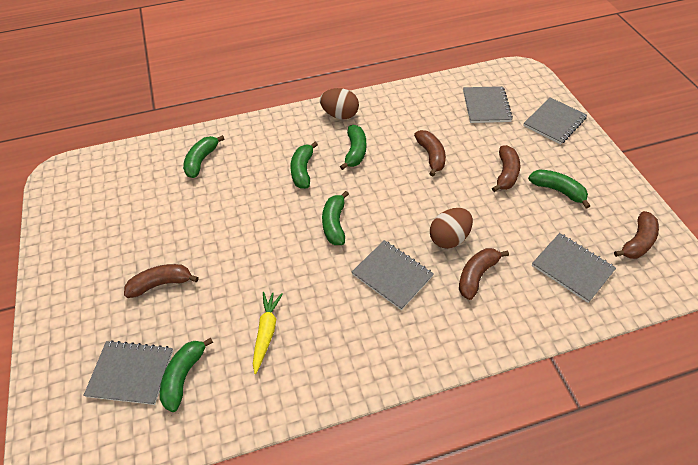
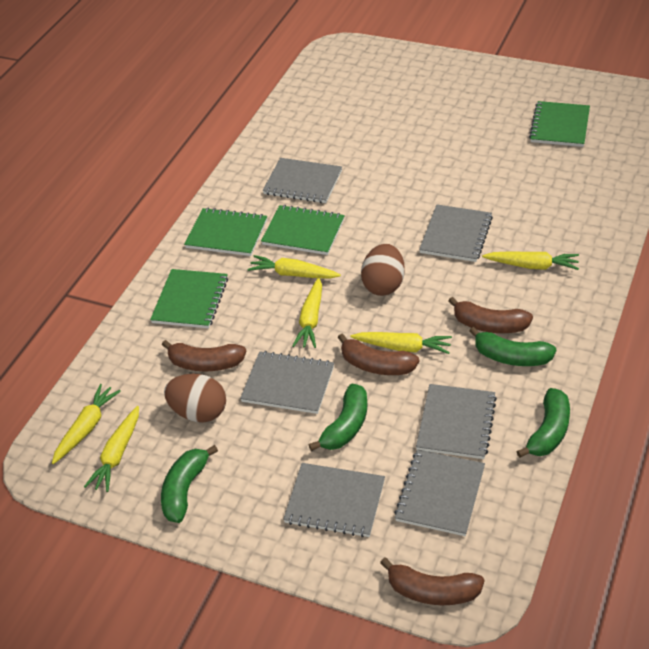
brown banana: 5 -> 4
green banana: 6 -> 4
green notebook: 0 -> 4
grey notebook: 5 -> 6
yellow carrot: 1 -> 6

